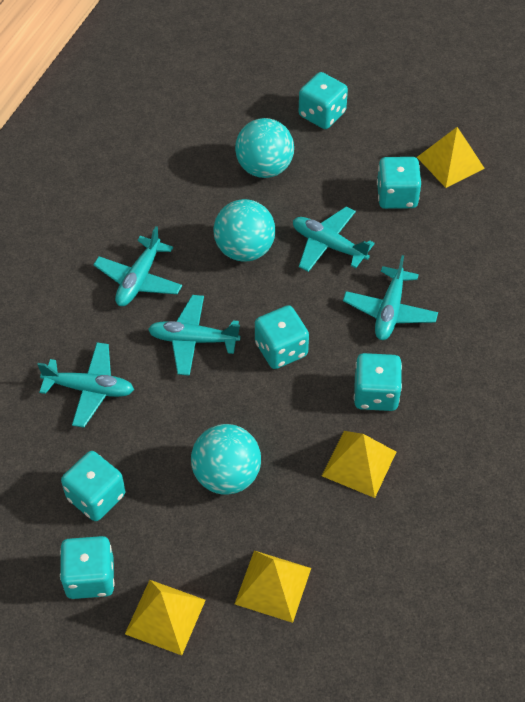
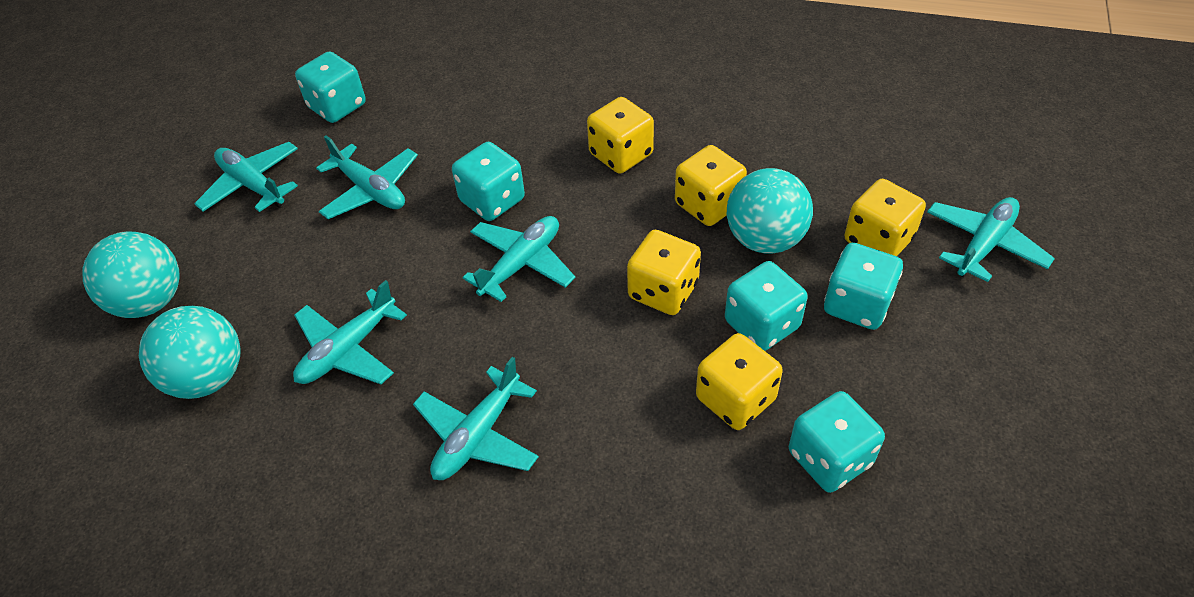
turquoise dice: 6 -> 5
turquoise plane: 5 -> 6
yellow dice: 0 -> 5
yellow pyramid: 4 -> 0

